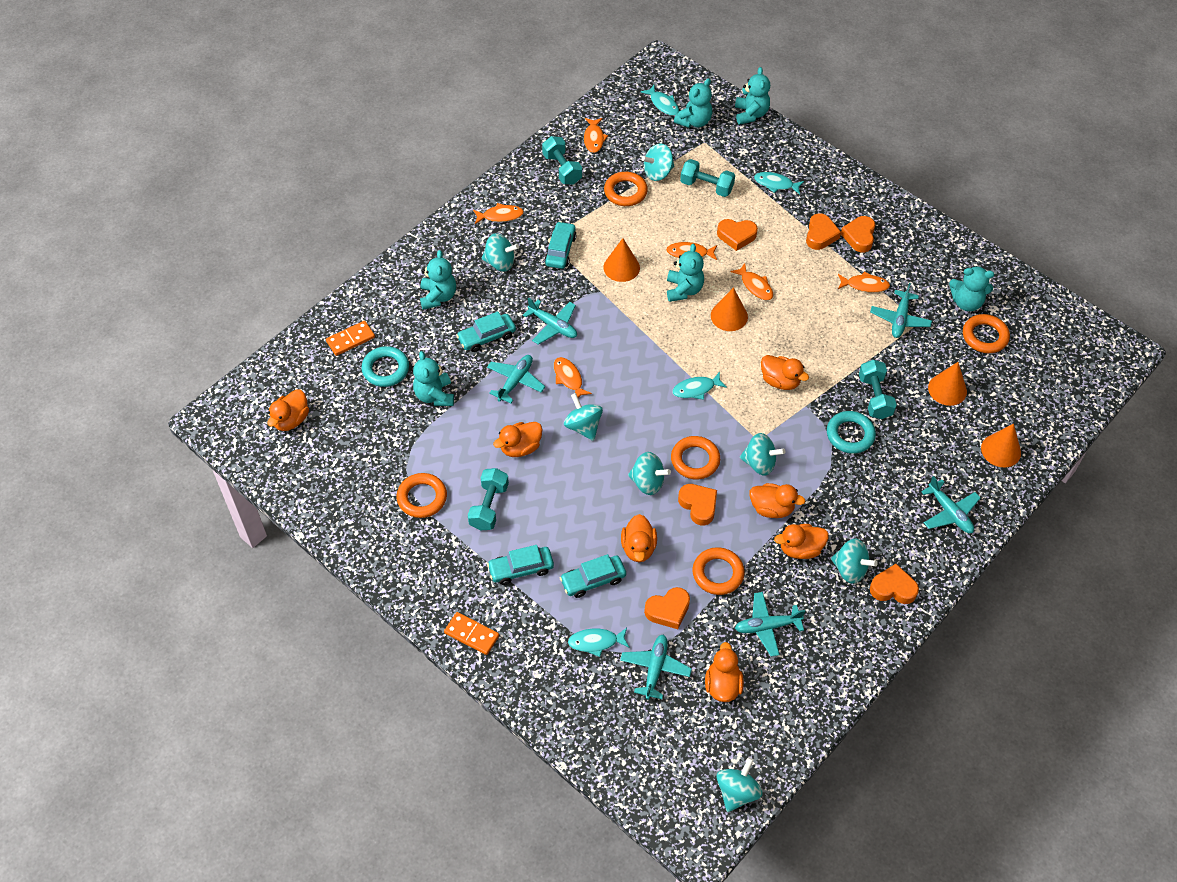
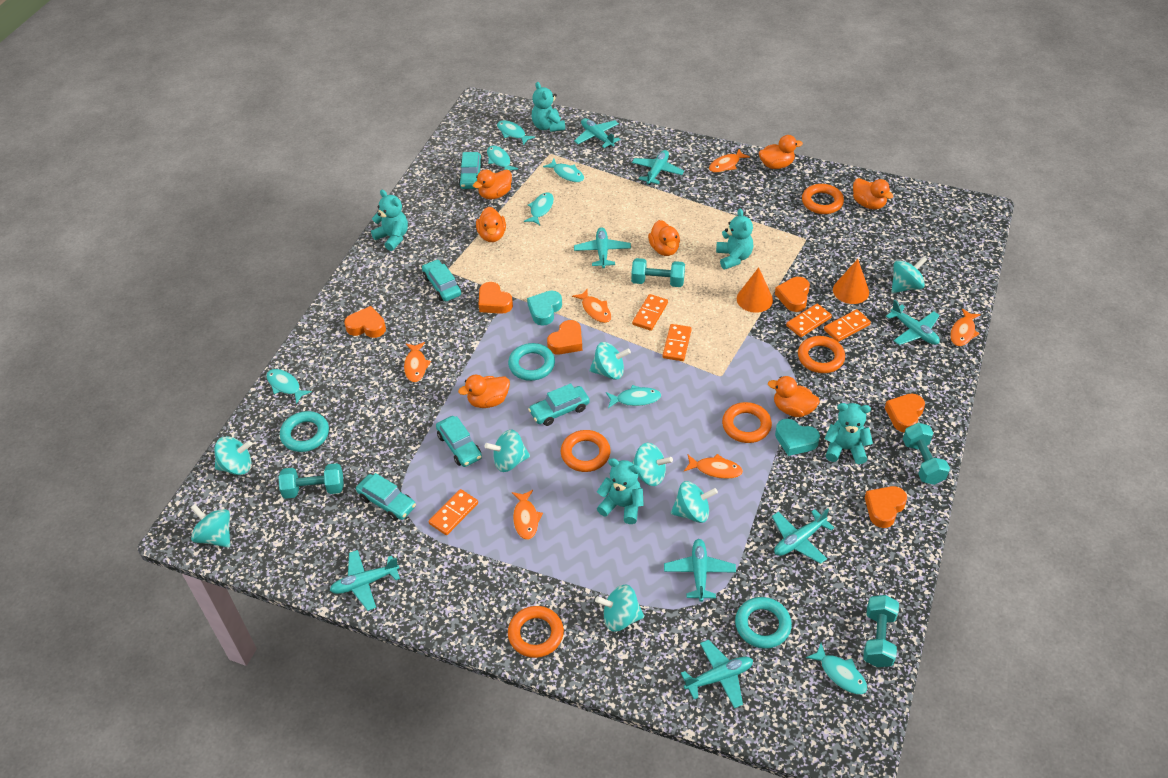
orange cone: 4 -> 2
orange domino: 2 -> 5
turquoise car: 4 -> 5
turquoise fish: 4 -> 7
turquoise heart: 0 -> 2
turquoise plane: 6 -> 8
turquoise ring: 2 -> 3
turquoise spinning top: 7 -> 8
turquoise teddy bear: 6 -> 5

